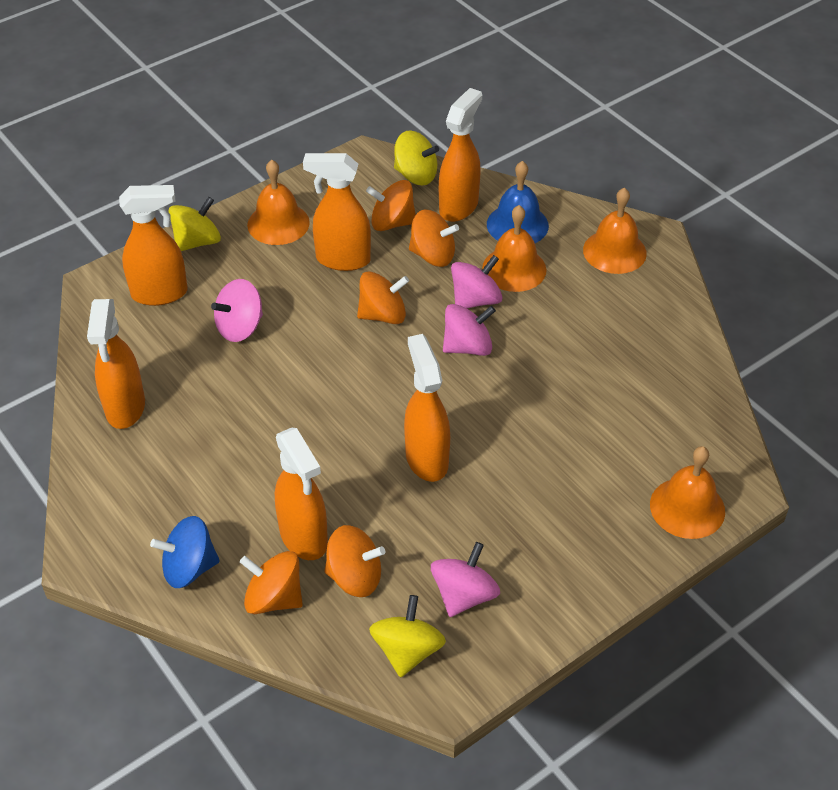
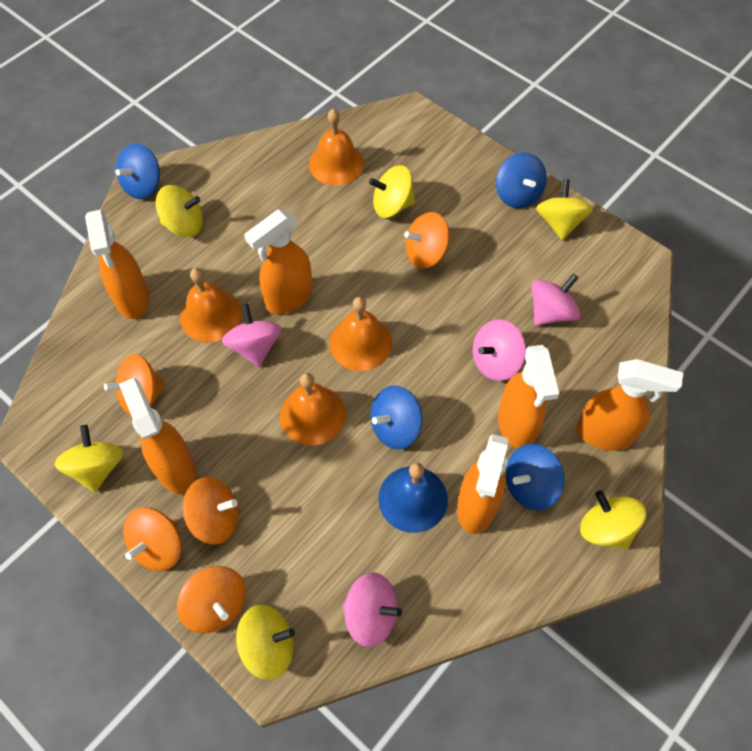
blue spinning top: 1 -> 4
yellow spinning top: 3 -> 6

